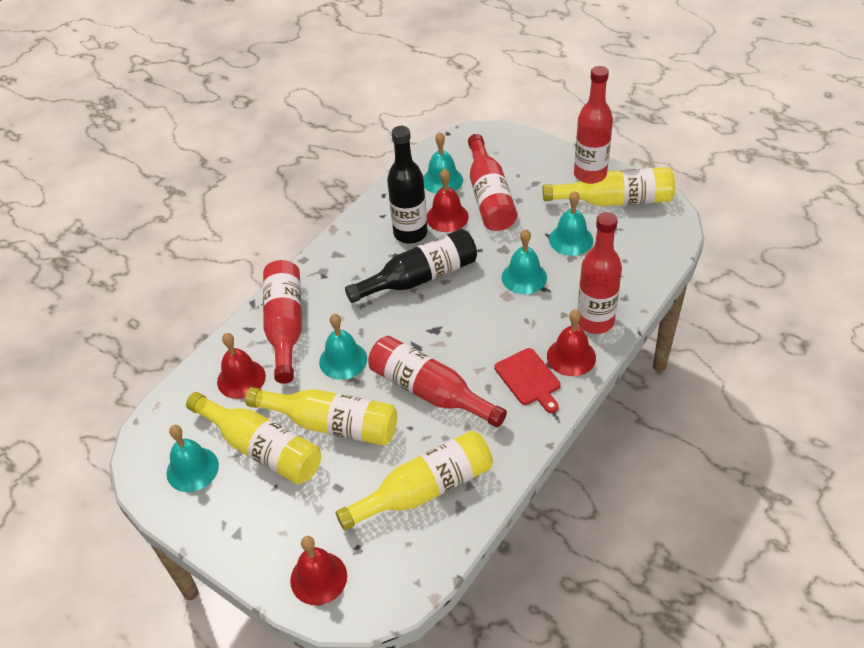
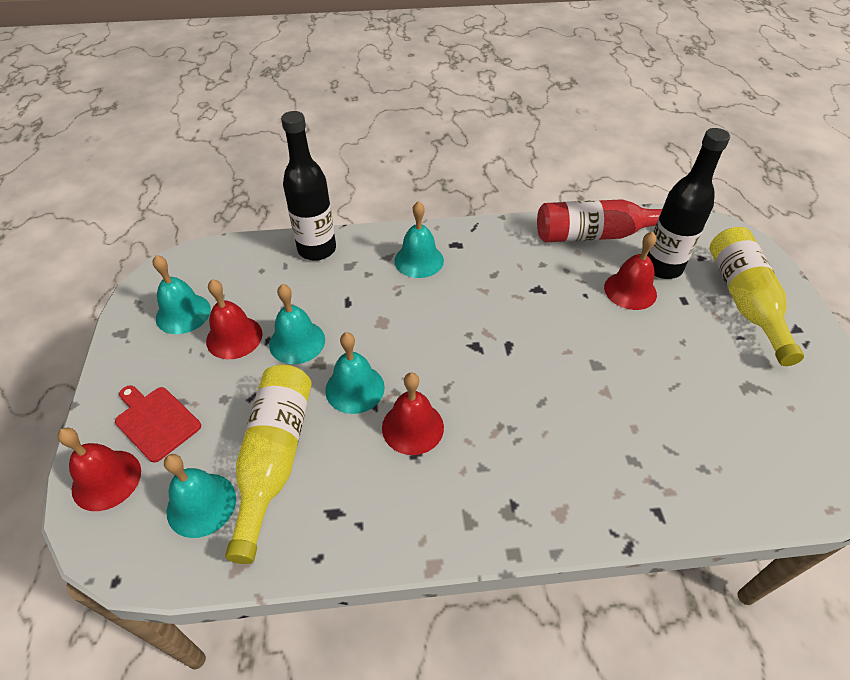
red bottle: 5 -> 1
yellow bottle: 4 -> 2

